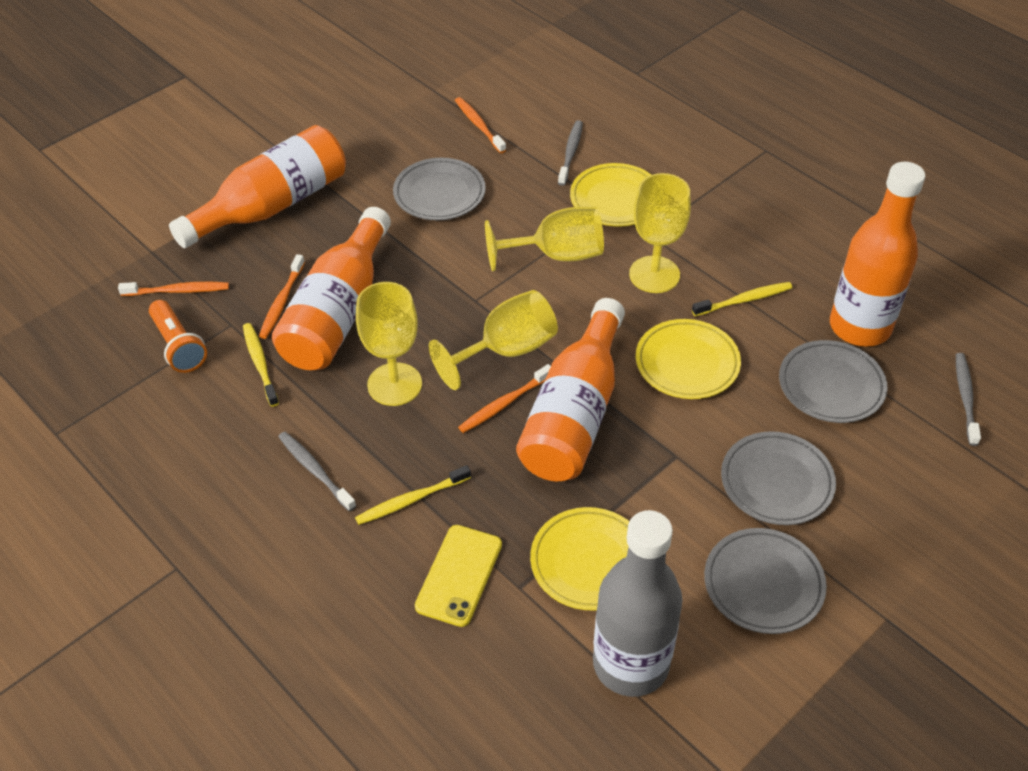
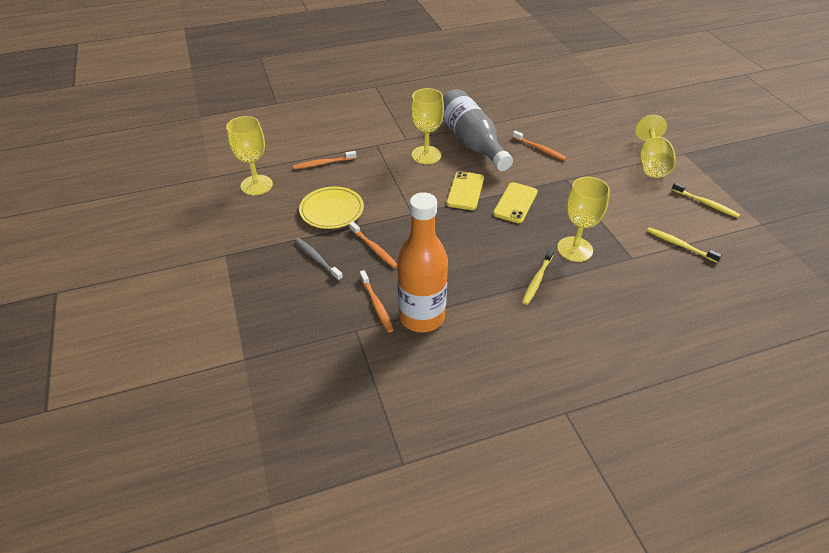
grey plate: 4 -> 0
grey toothbrush: 3 -> 1
orange bottle: 4 -> 1
orange flashlight: 1 -> 0
yellow phone: 1 -> 2
yellow plate: 3 -> 1

